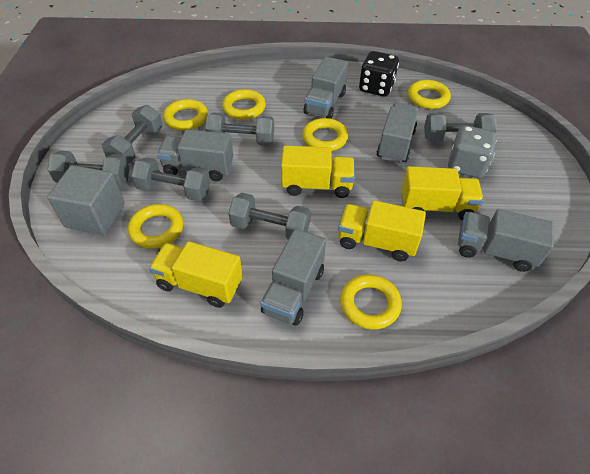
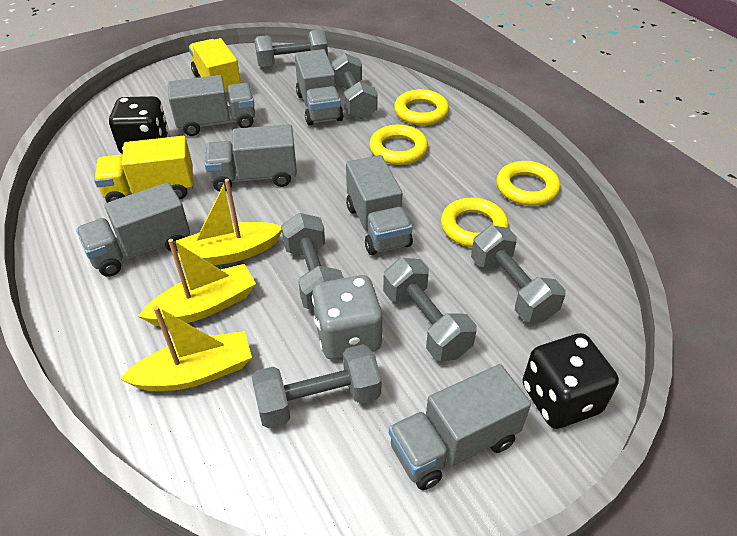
black dice: 1 -> 2
grey cube: 1 -> 0
grey truck: 5 -> 6
yellow boat: 0 -> 3
yellow ring: 6 -> 4
yellow truck: 4 -> 2

